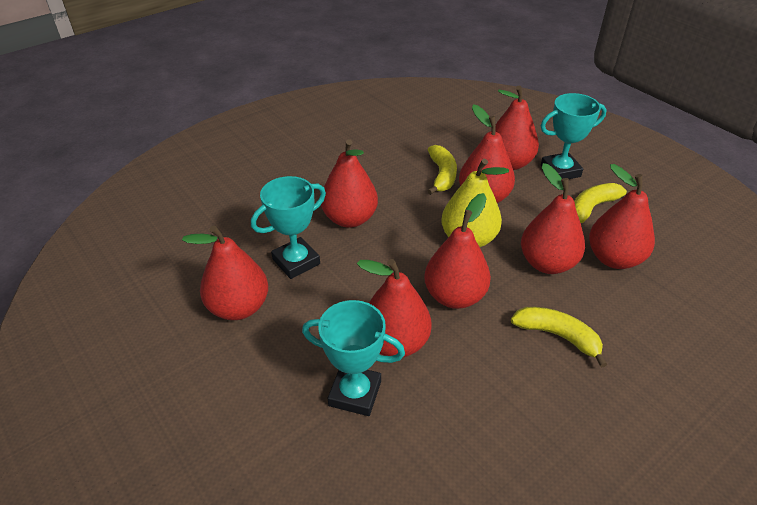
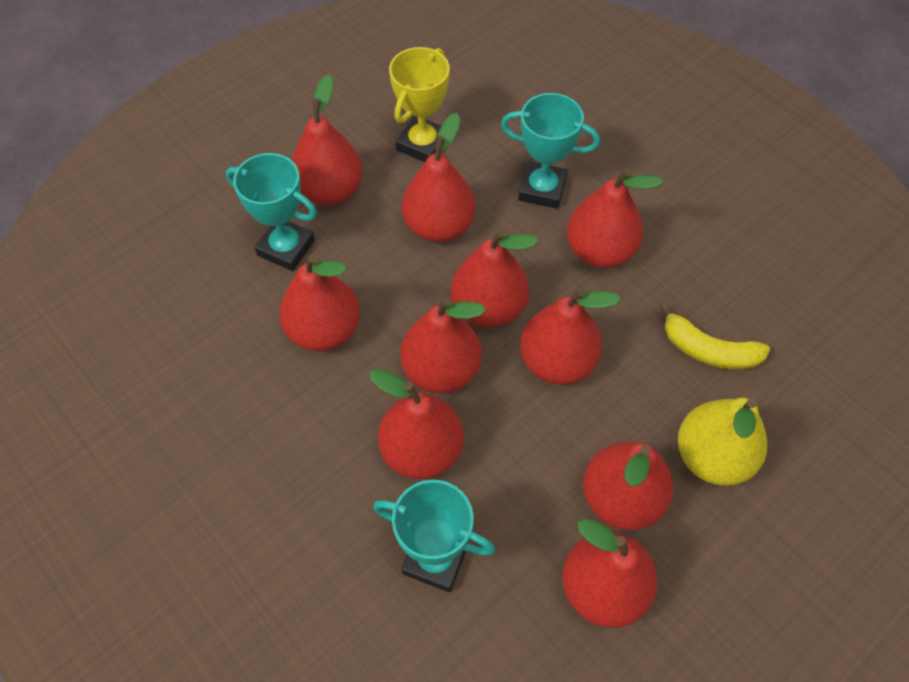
red pear: 8 -> 10
yellow banana: 3 -> 1
yellow trophy: 0 -> 1

